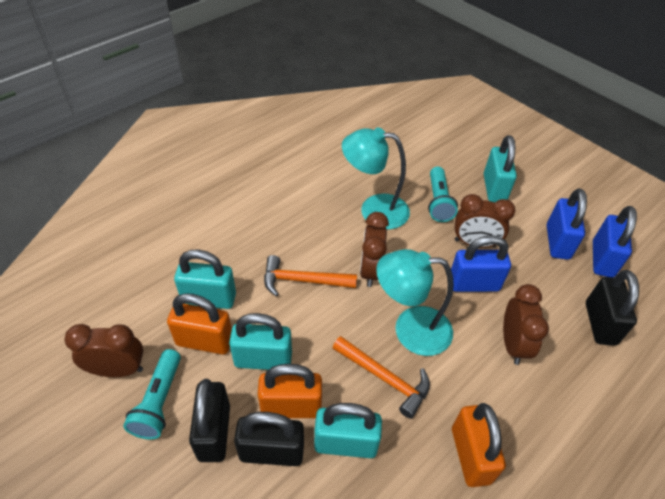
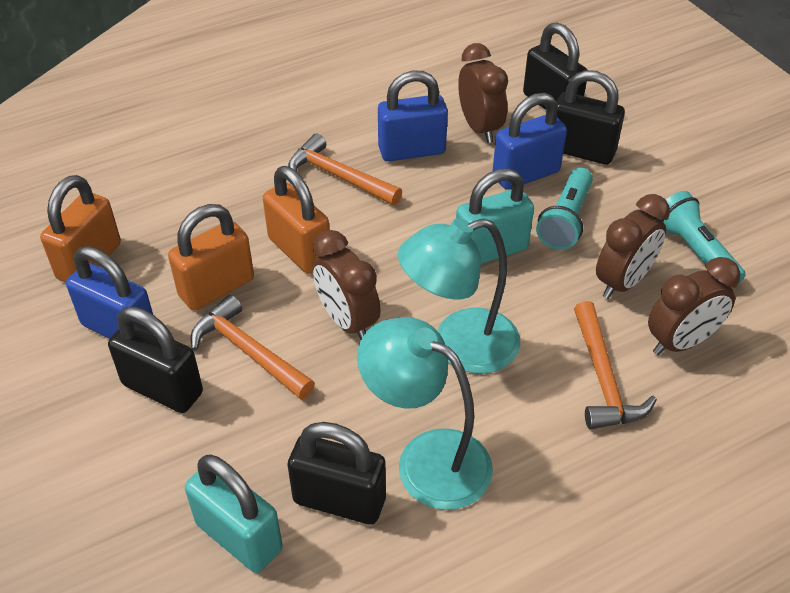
black padlock: 3 -> 4
orange hammer: 2 -> 3
turquoise padlock: 4 -> 2

